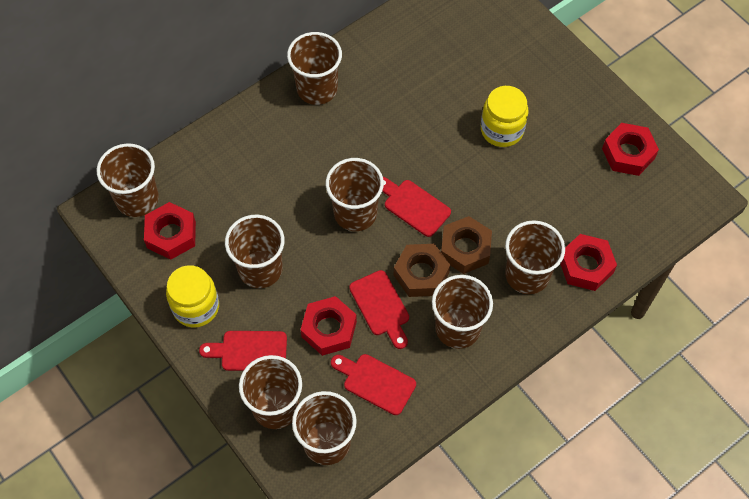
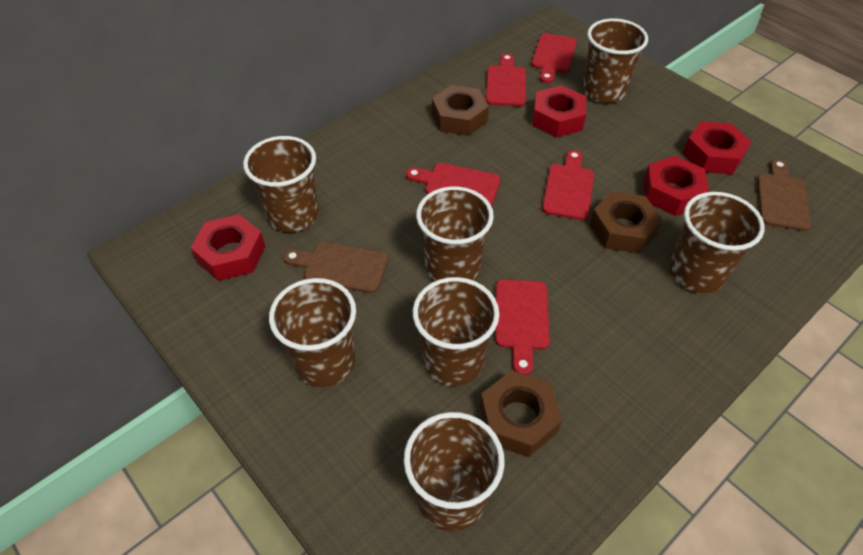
brown cup: 8 -> 7
brown cutting board: 0 -> 2
brown nut: 2 -> 3
red cutting board: 4 -> 5
yellow jar: 2 -> 0

